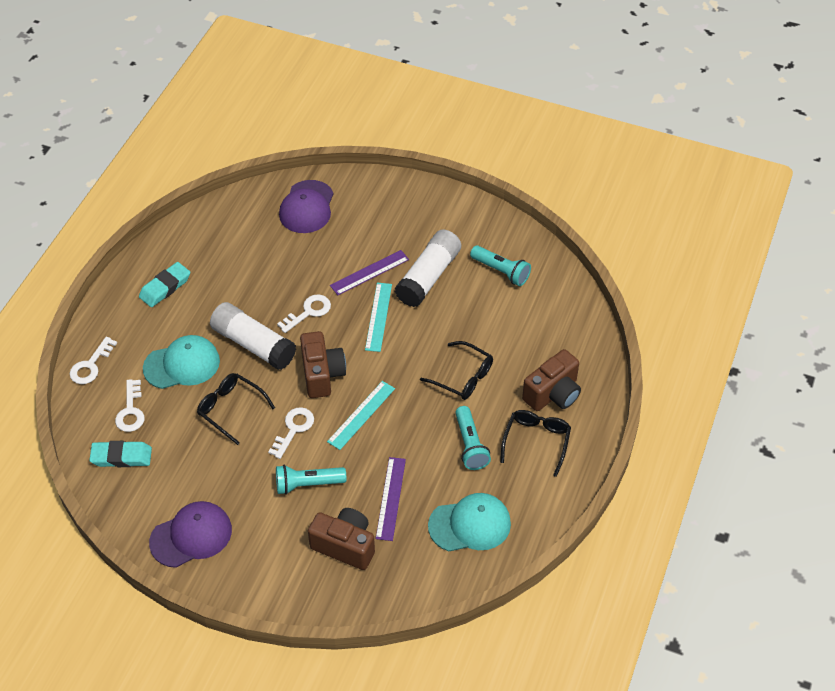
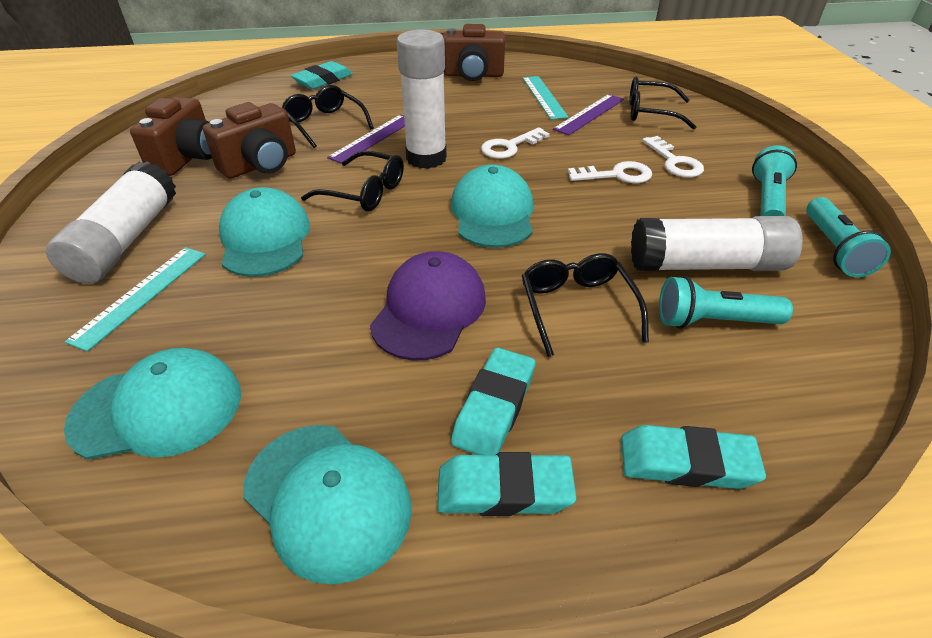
black glasses: 3 -> 4
purple cap: 2 -> 1
turquoise cap: 2 -> 4
turquoise eraser: 2 -> 4
white glue stick: 2 -> 3
white key: 4 -> 3

